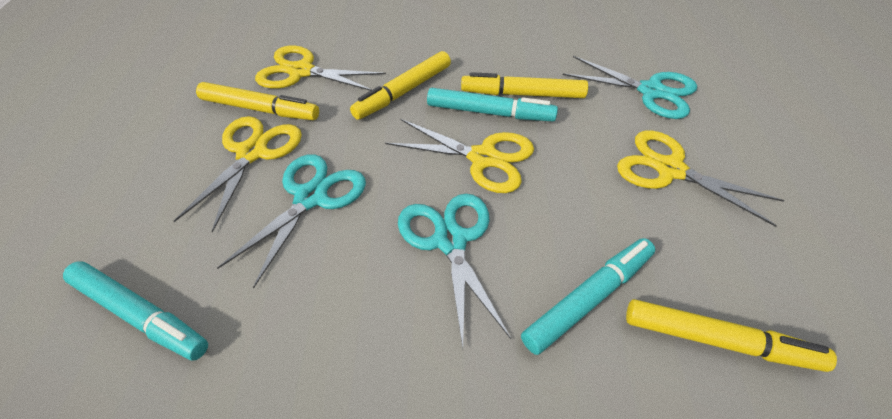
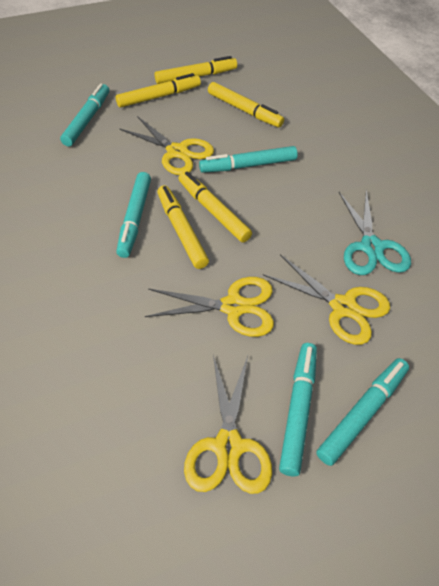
turquoise marker: 3 -> 5
turquoise scissors: 3 -> 1
yellow marker: 4 -> 5

